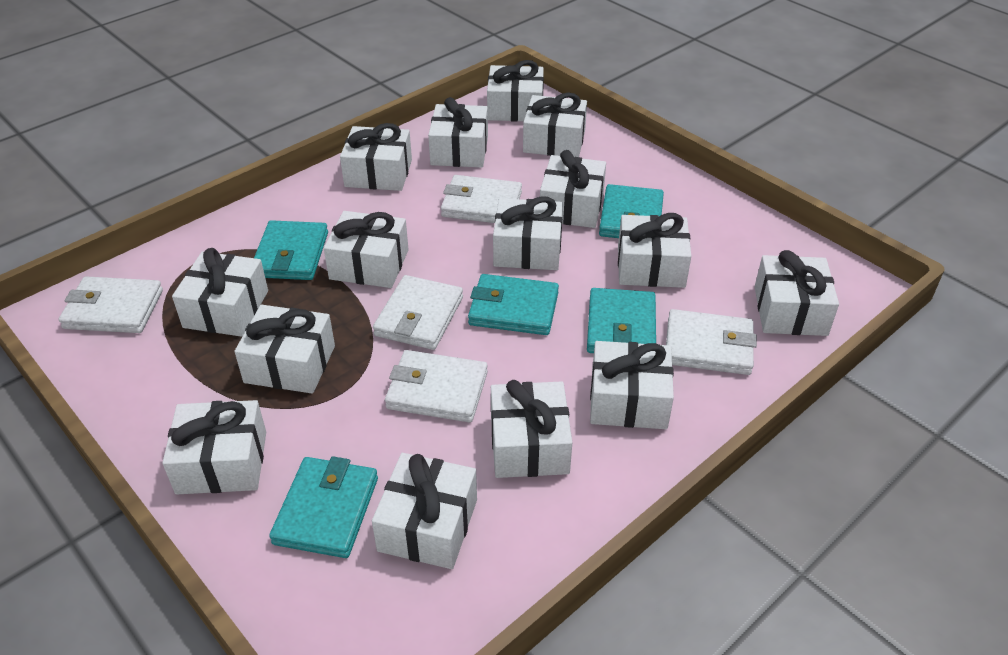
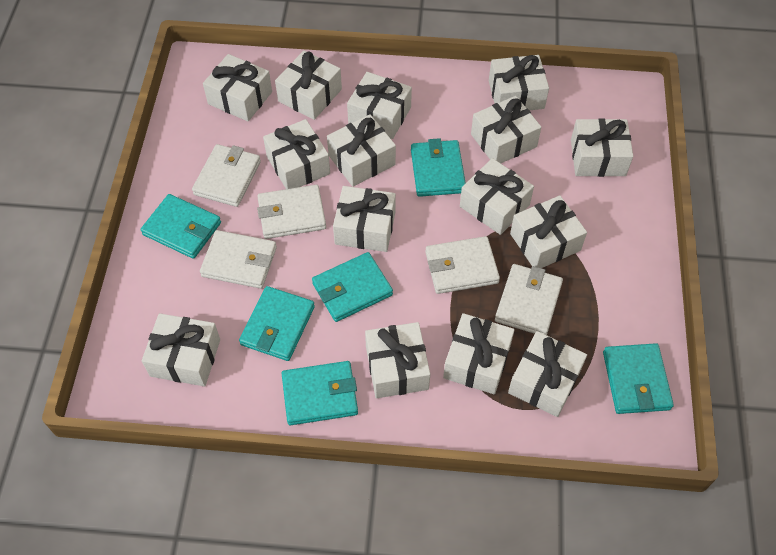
turquoise wallet: 5 -> 6

